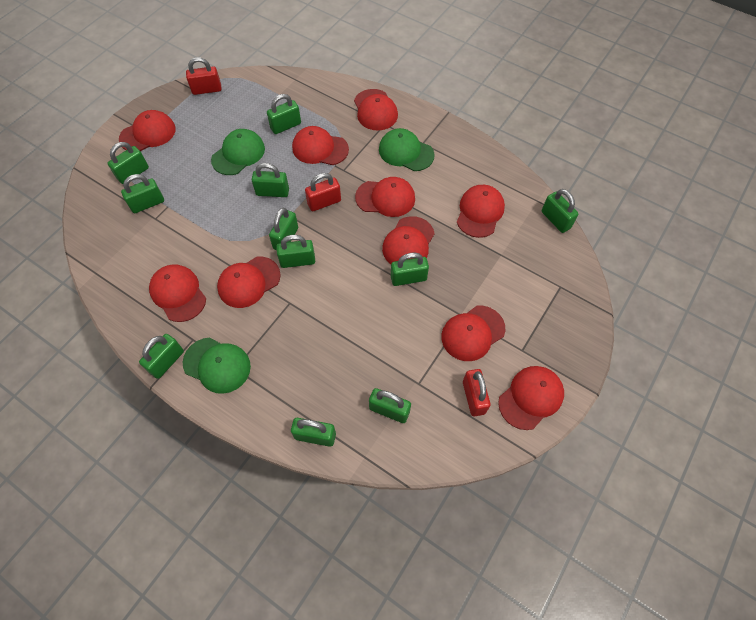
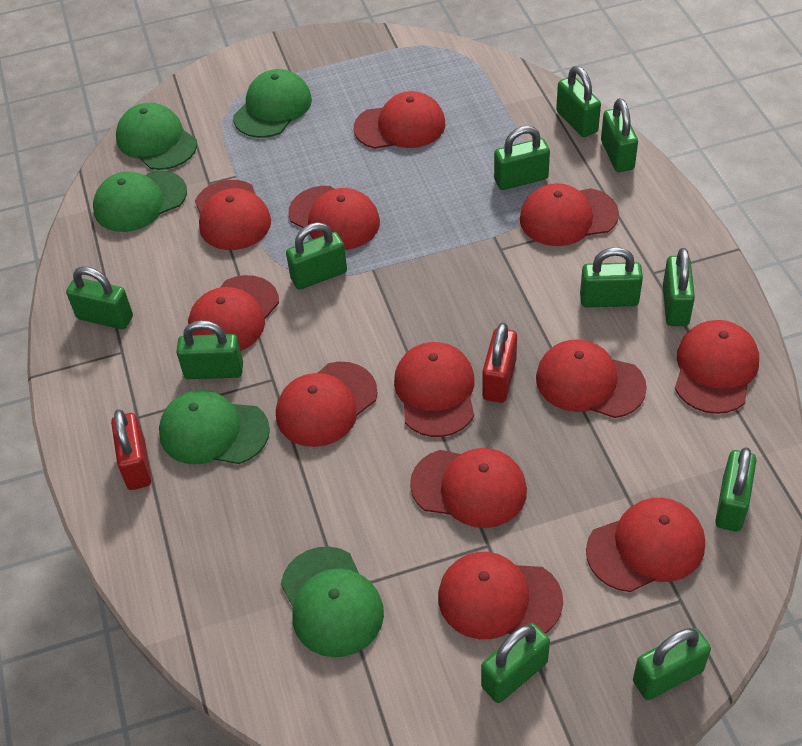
green cap: 3 -> 5
red cap: 10 -> 12
red padlock: 3 -> 2

